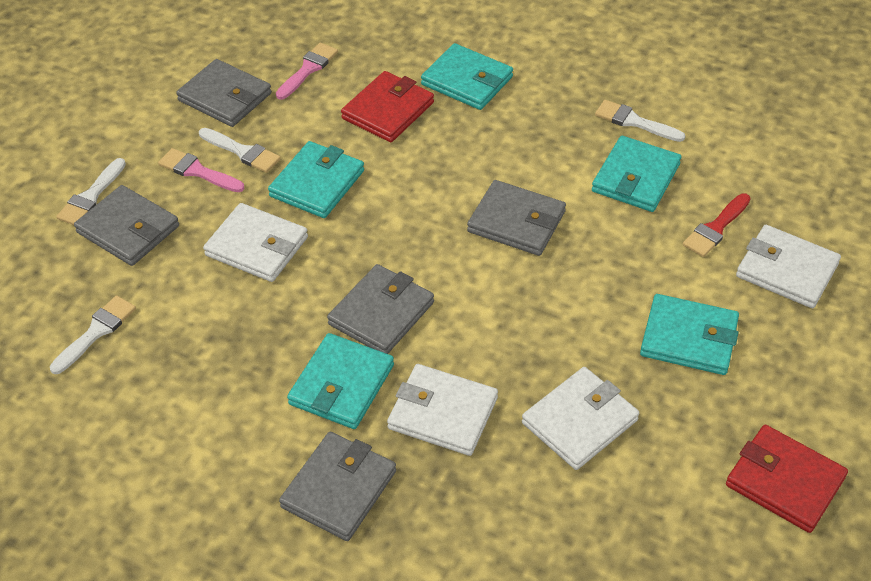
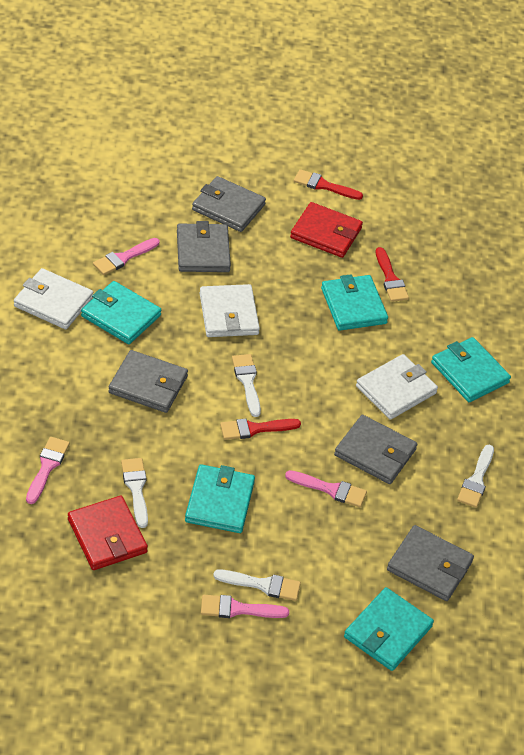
pink brush: 2 -> 4
red brush: 1 -> 3
white wallet: 4 -> 3

